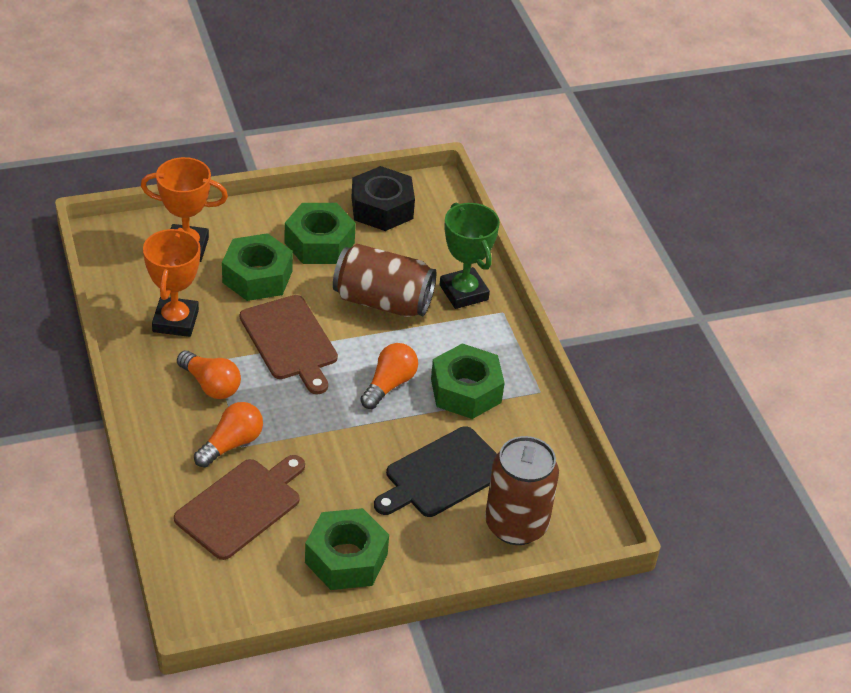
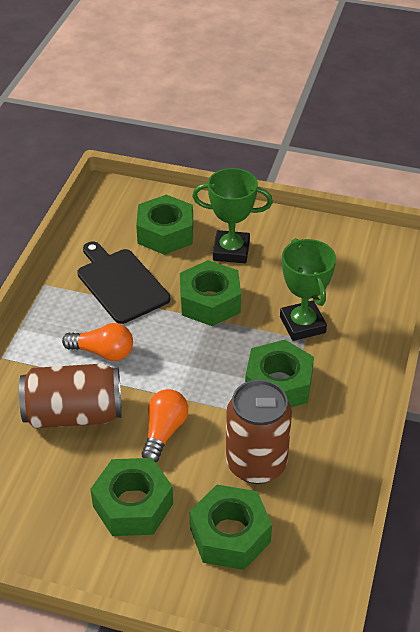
black nut: 1 -> 0
brown cutting board: 2 -> 0
green nut: 4 -> 5
green trophy: 1 -> 2
orange light bulb: 3 -> 2
orange trophy: 2 -> 0

